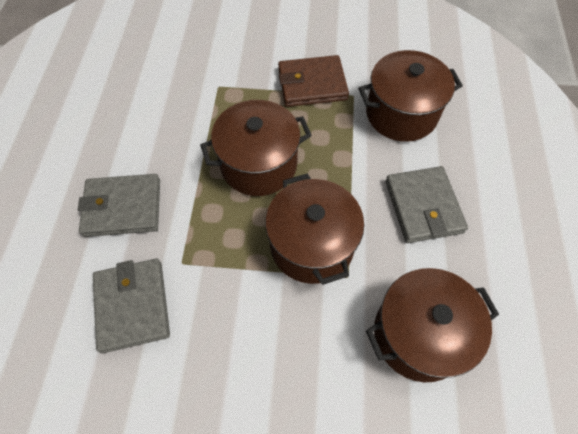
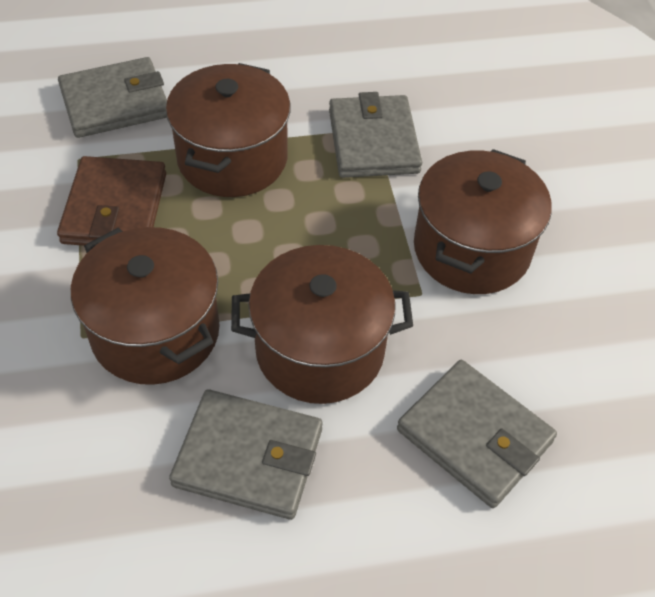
grey wallet: 3 -> 4

